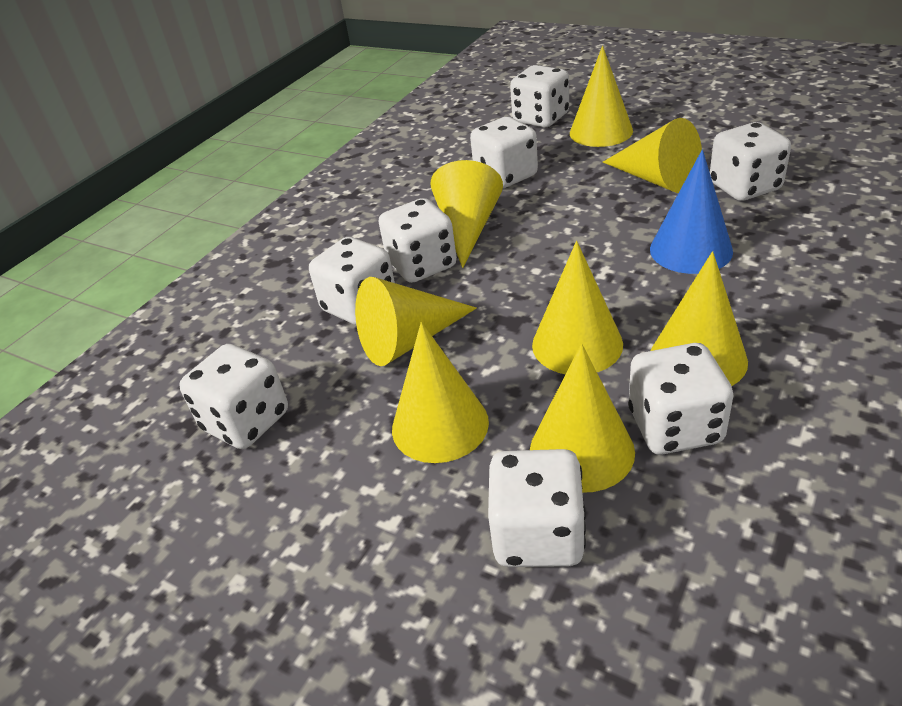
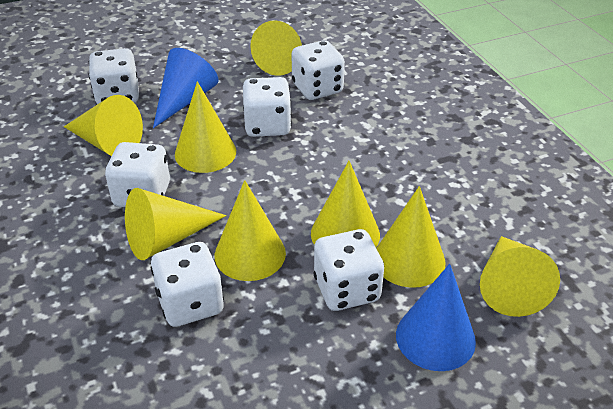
blue cone: 1 -> 2
white dice: 8 -> 6

